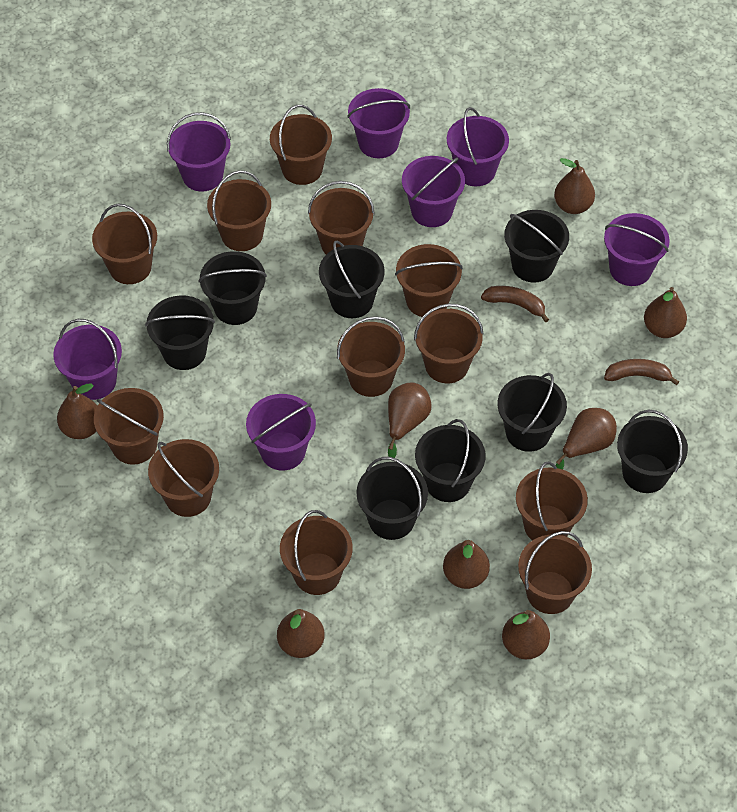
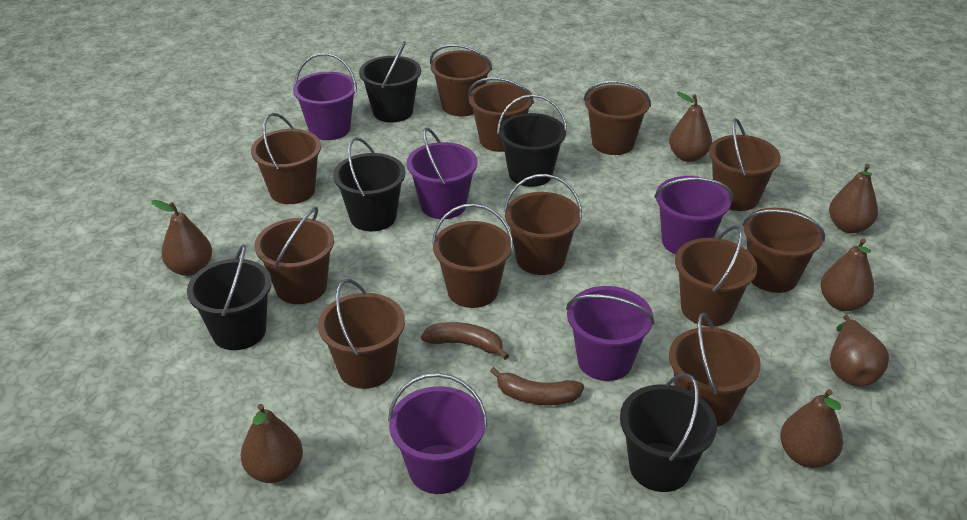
black bucket: 8 -> 5
brown pear: 8 -> 7
purple bucket: 7 -> 5

